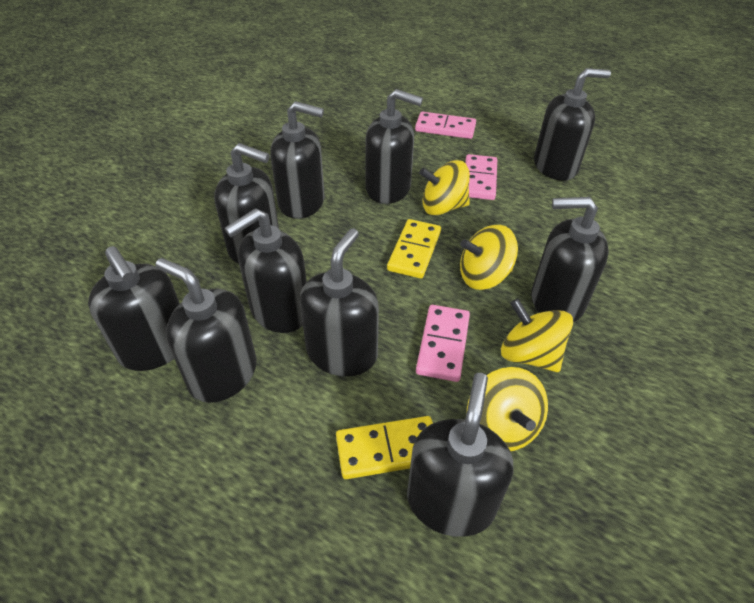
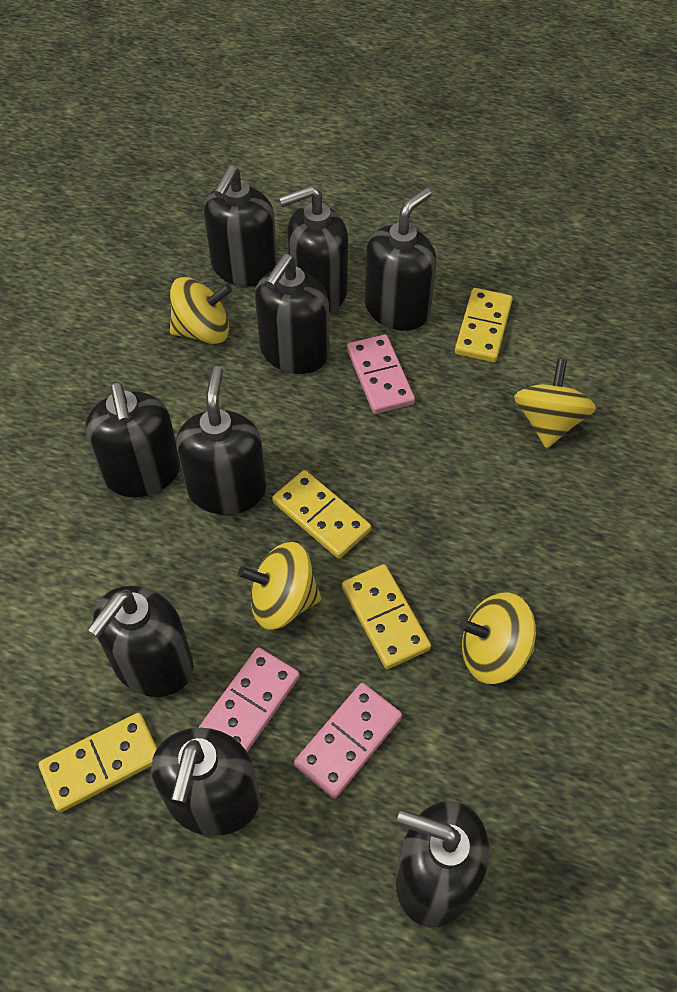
black soap dispenser: 10 -> 9
yellow domino: 2 -> 4

